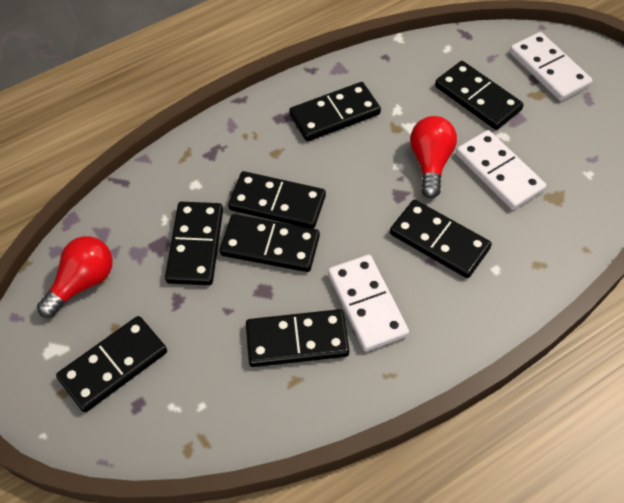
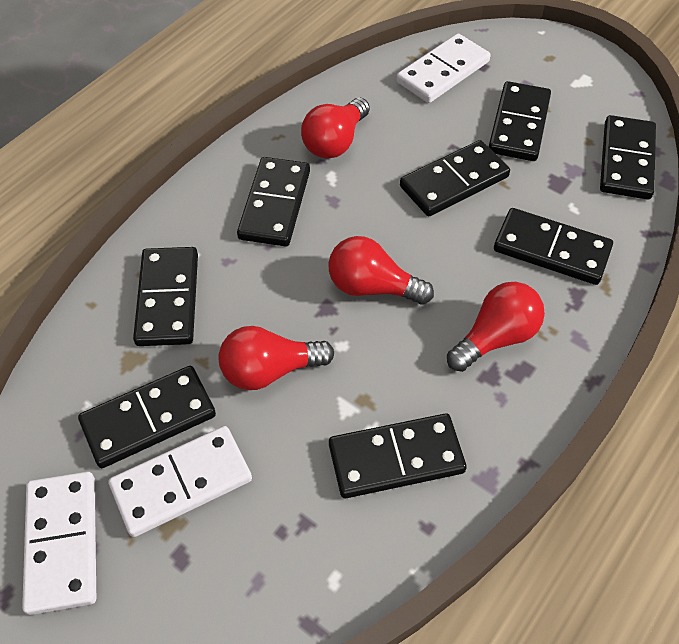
red light bulb: 2 -> 4

